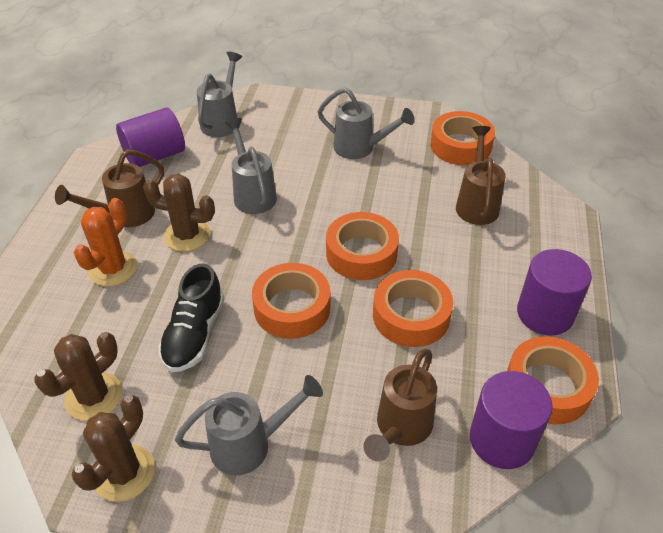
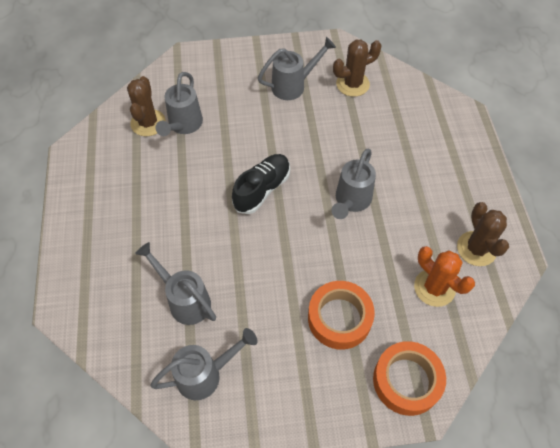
brown watering can: 3 -> 0
grey watering can: 4 -> 5
orange tape: 5 -> 2
purple cylinder: 3 -> 0

